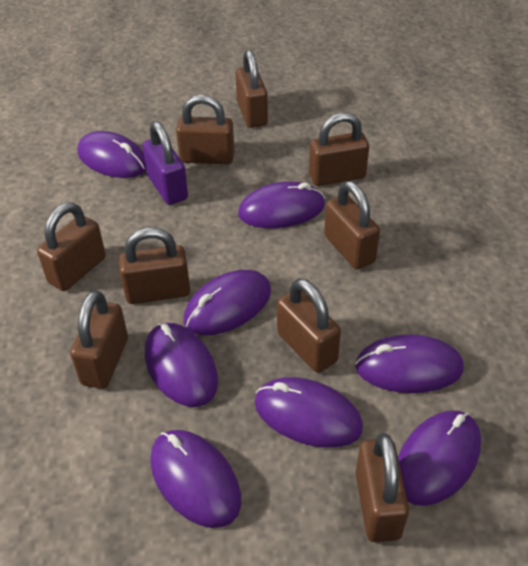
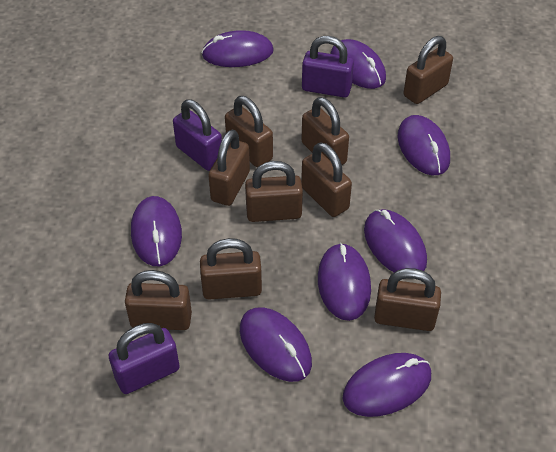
purple padlock: 1 -> 3

